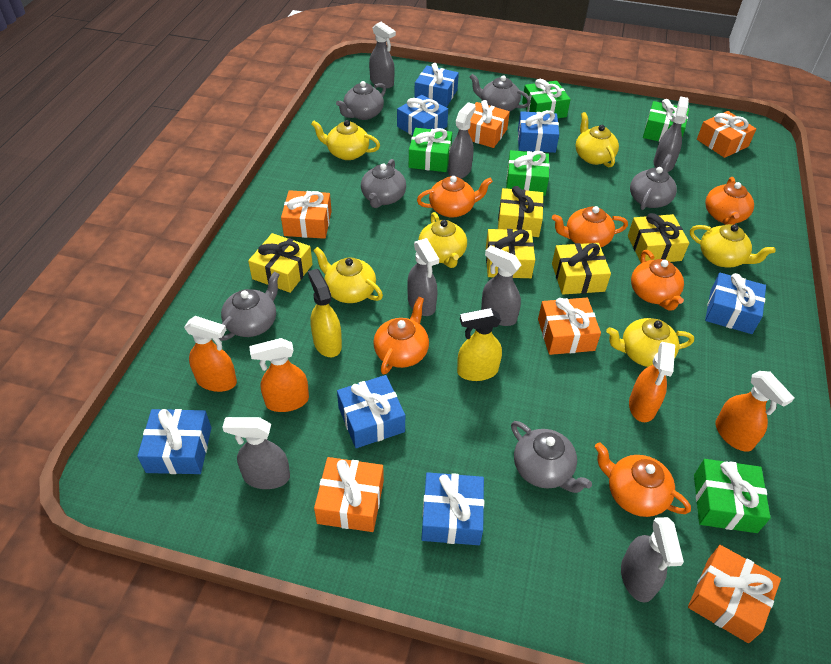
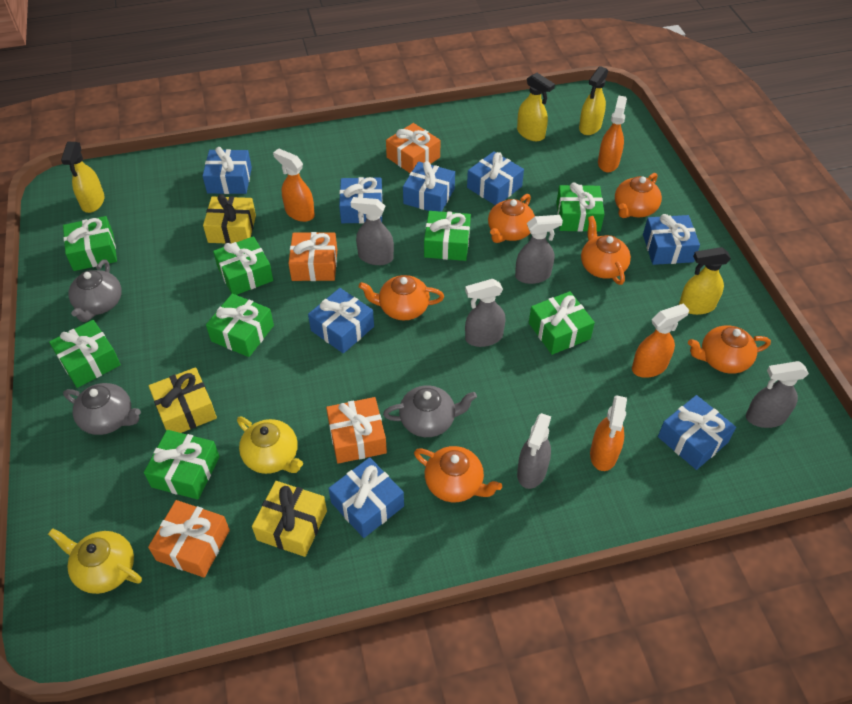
blue gift: 7 -> 8
green gift: 5 -> 8
grey spray bottle: 7 -> 5
grey teapot: 6 -> 3
orange gift: 6 -> 4
yellow gift: 5 -> 3
yellow spray bottle: 2 -> 4
yellow teapot: 6 -> 2

